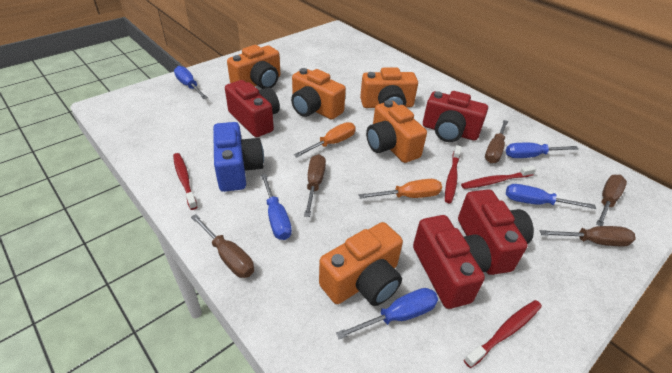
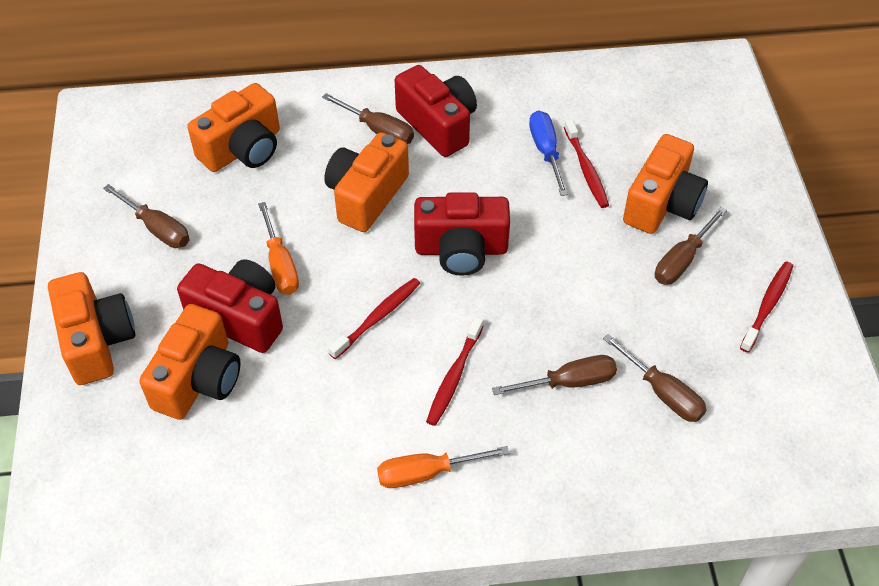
blue camera: 1 -> 0
blue screwdriver: 5 -> 1
red camera: 4 -> 3

